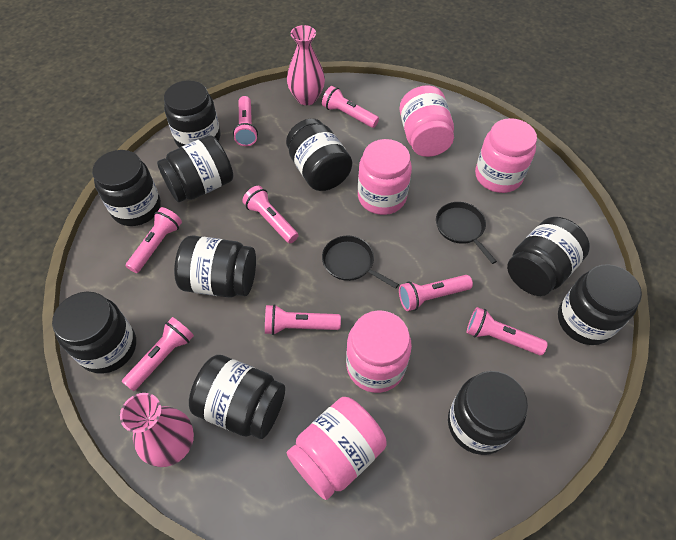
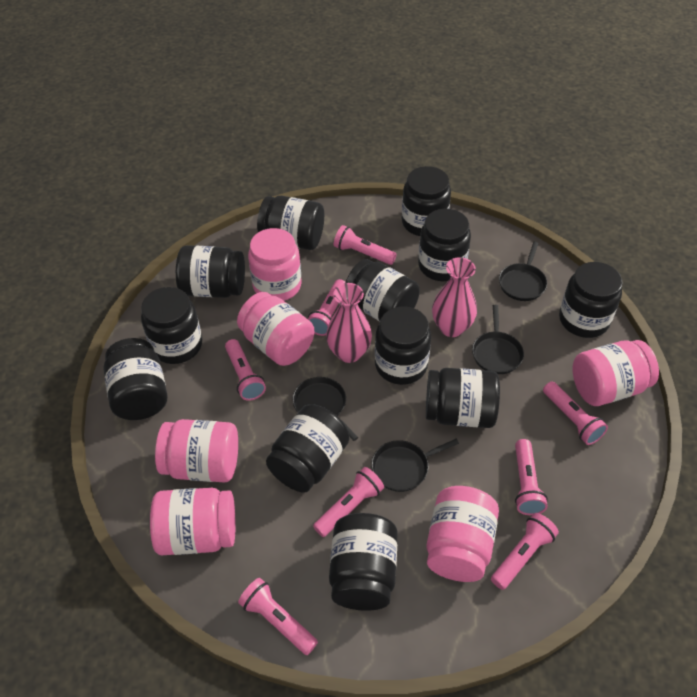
black jar: 10 -> 12
black pan: 2 -> 4
pink jar: 5 -> 6

